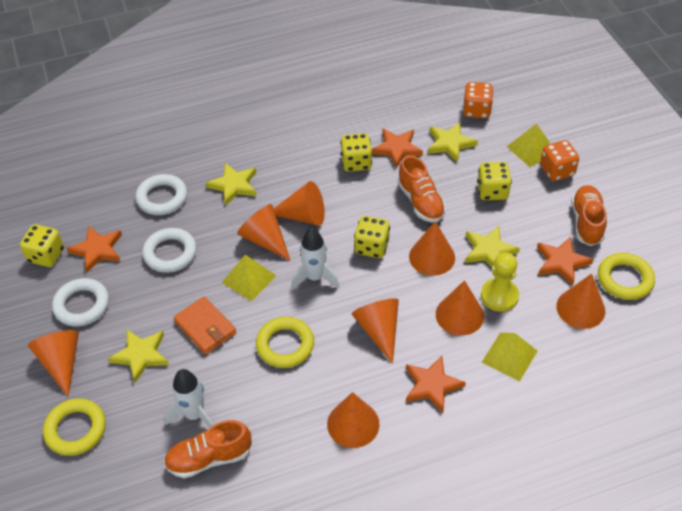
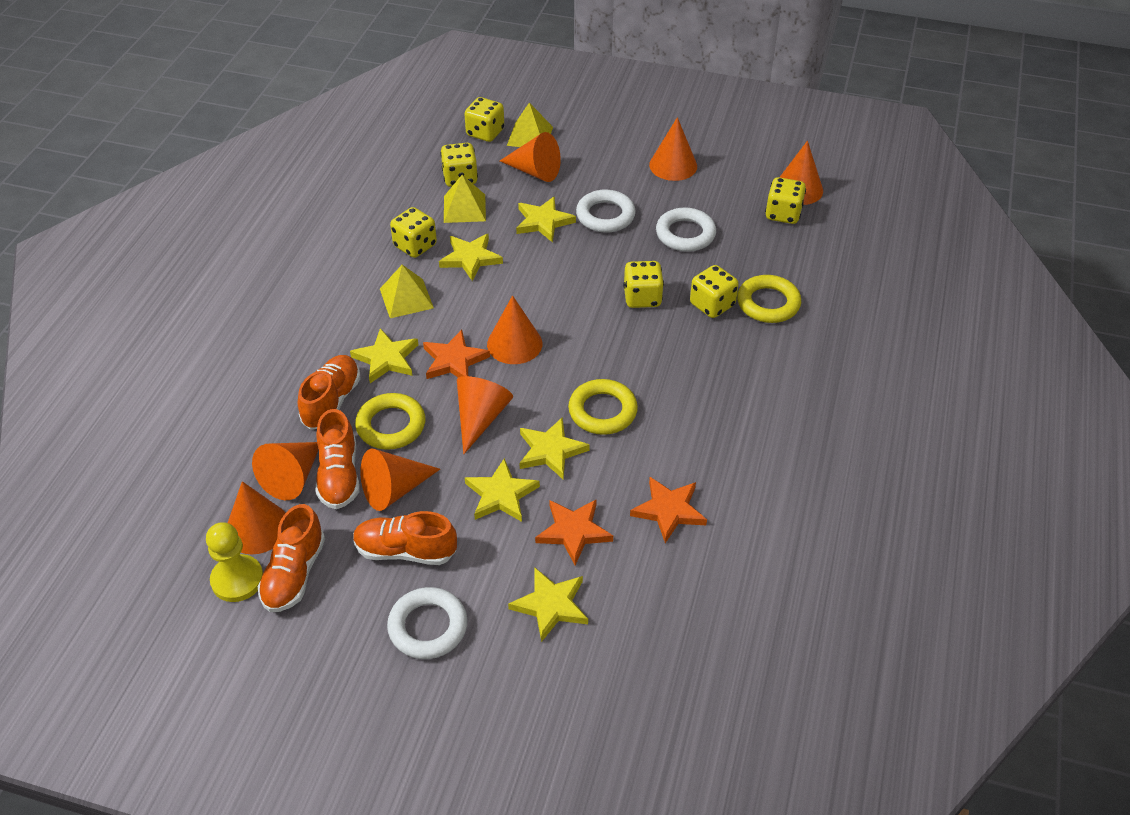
orange dice: 2 -> 0
orange shoe: 3 -> 4
orange star: 4 -> 3
orange wallet: 1 -> 0
white rocket: 2 -> 0
yellow dice: 4 -> 6
yellow star: 4 -> 6

